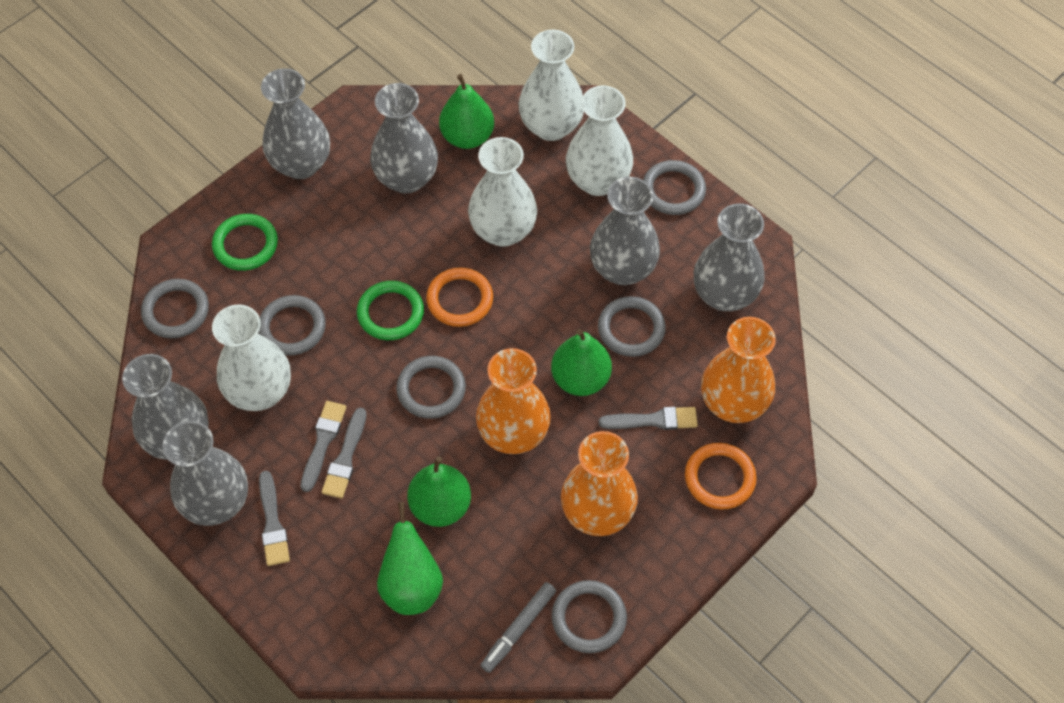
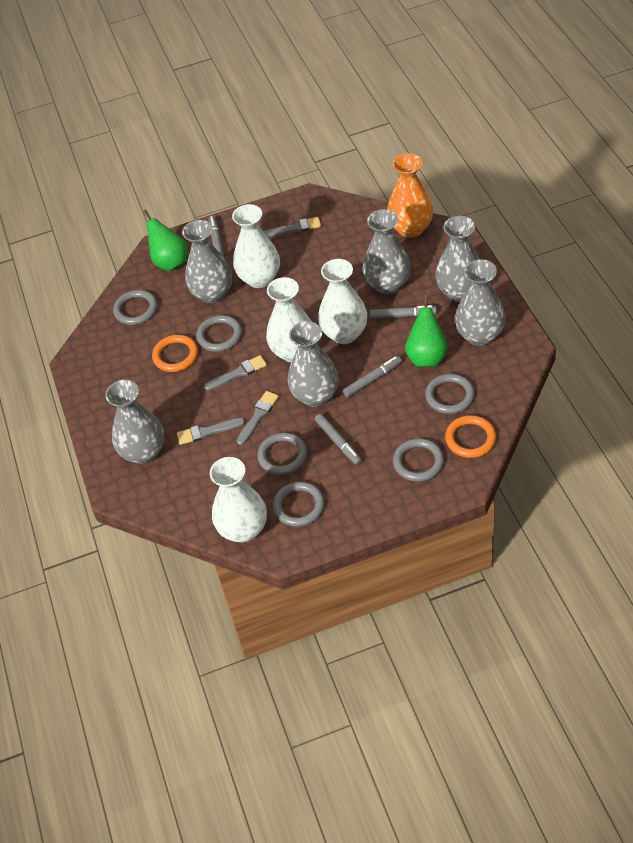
green pear: 4 -> 2
green ring: 2 -> 0
grey marker: 1 -> 4
orange vase: 3 -> 1

